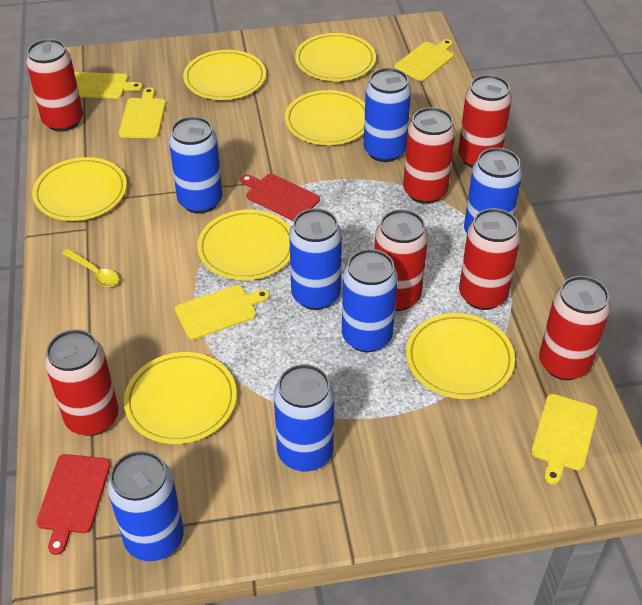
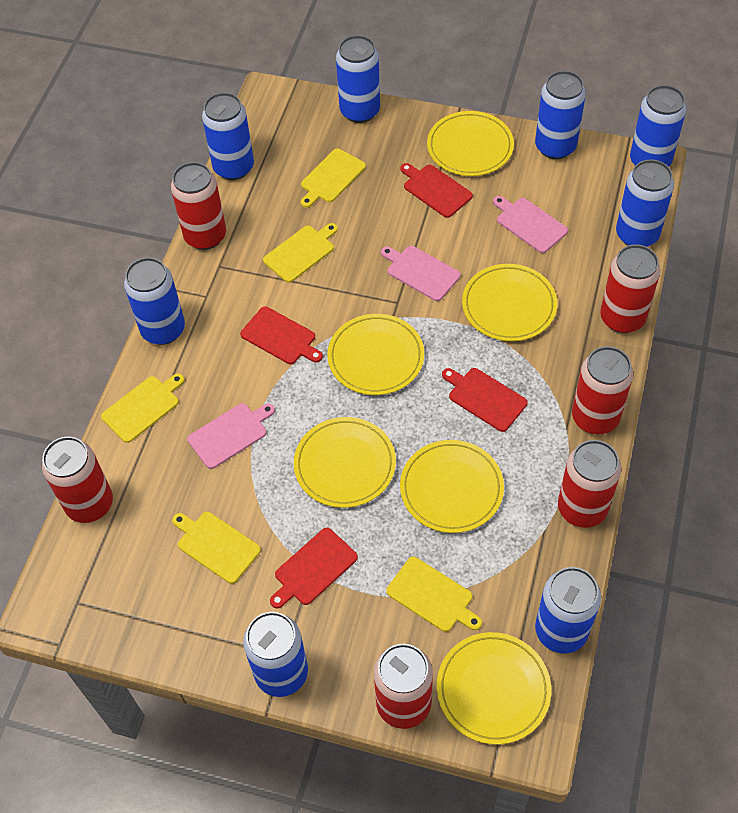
blue can: 7 -> 8
pink cutting board: 0 -> 3
red can: 7 -> 6
red cutting board: 2 -> 4
yellow plate: 7 -> 6
yellow spoon: 1 -> 0

